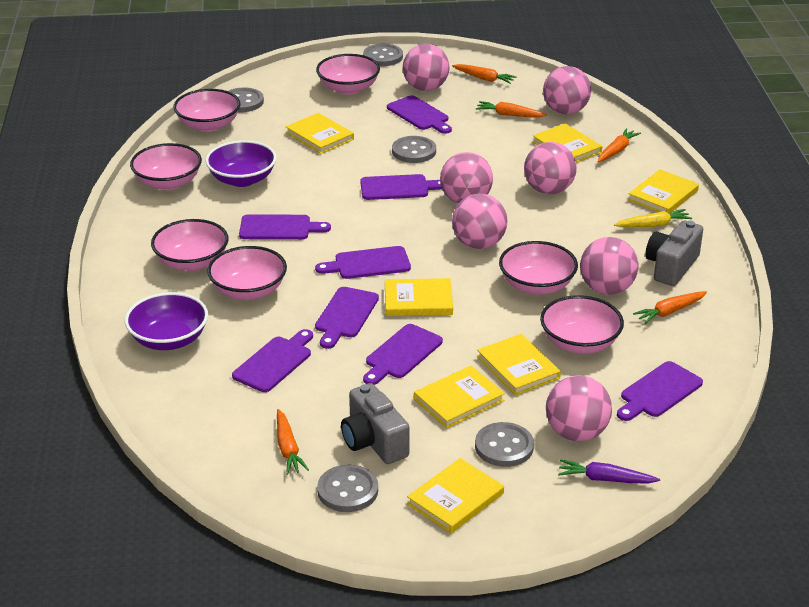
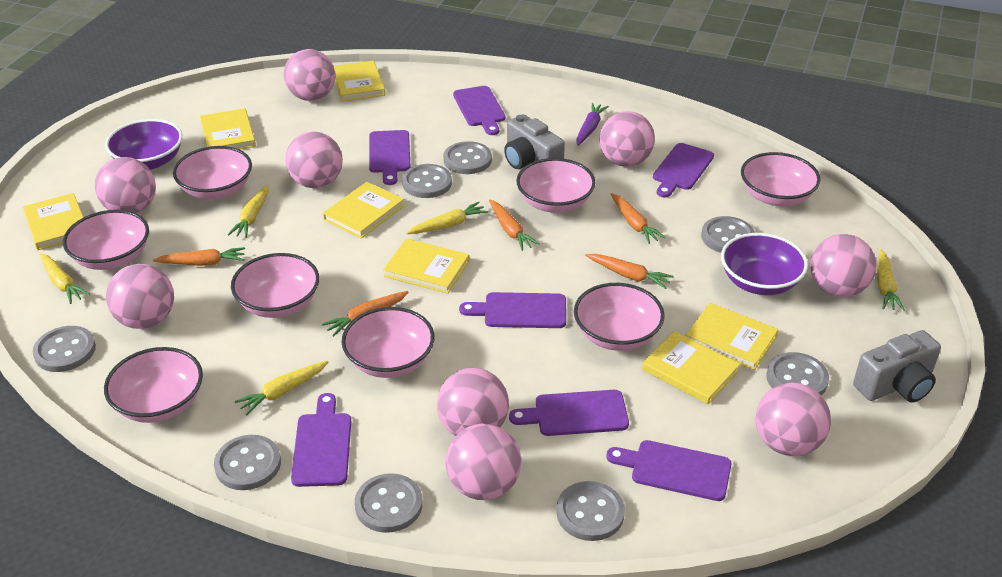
grey button: 5 -> 8
pink ball: 7 -> 9
pink bowl: 7 -> 8
purple cutting board: 8 -> 7
yellow carrot: 1 -> 5

